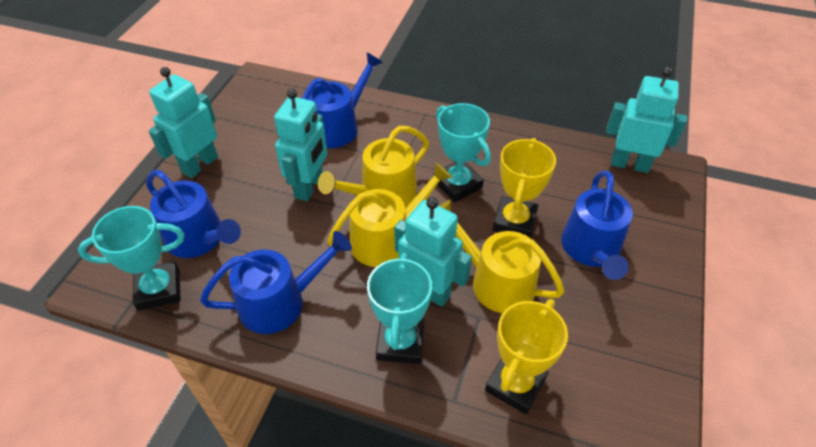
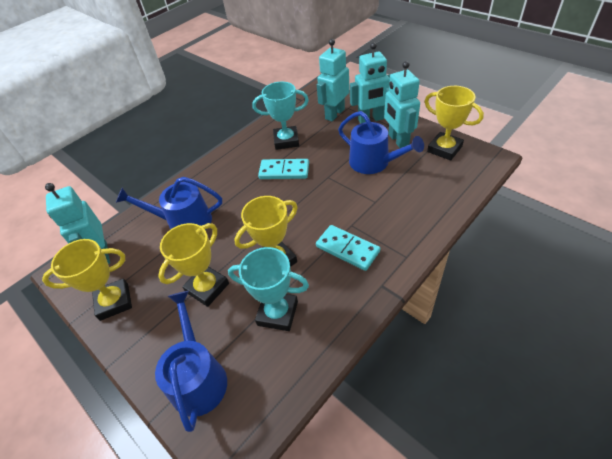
blue watering can: 4 -> 3
turquoise domino: 0 -> 2
turquoise trophy: 3 -> 2
yellow trophy: 2 -> 4
yellow watering can: 3 -> 0

